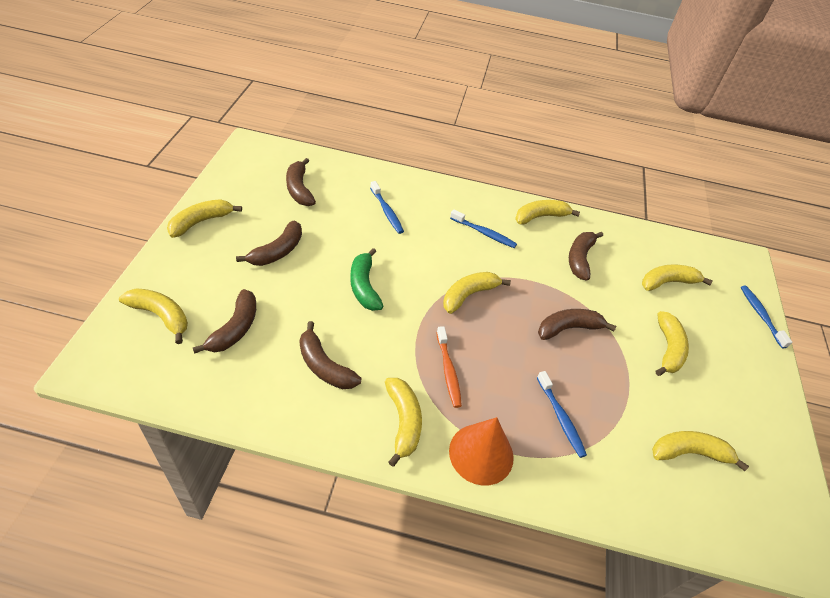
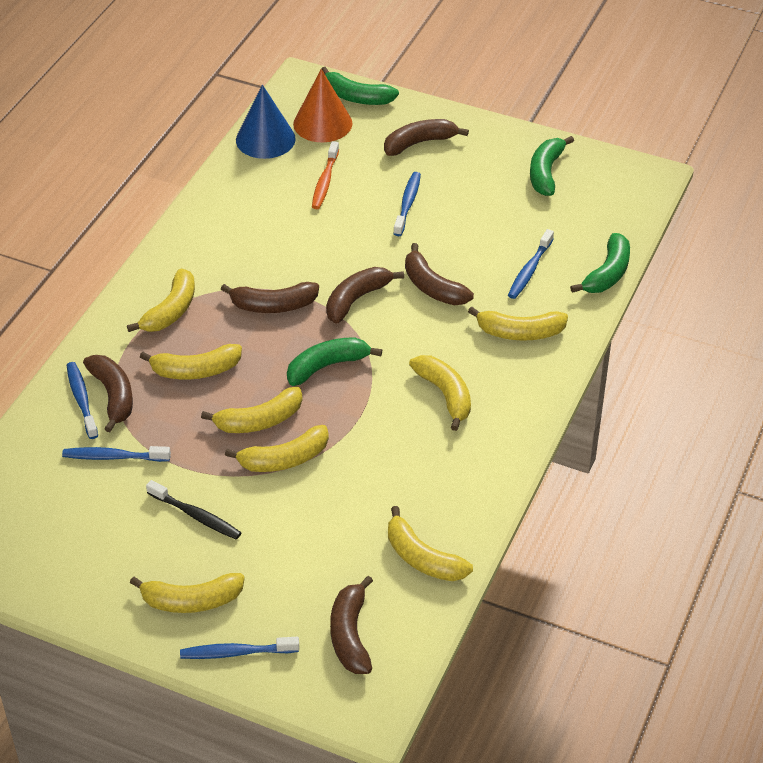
black toothbrush: 0 -> 1
blue cone: 0 -> 1
blue toothbrush: 4 -> 5
green banana: 1 -> 4

